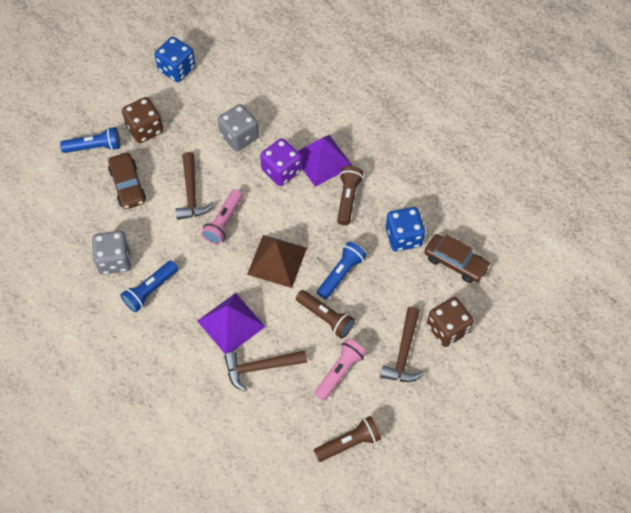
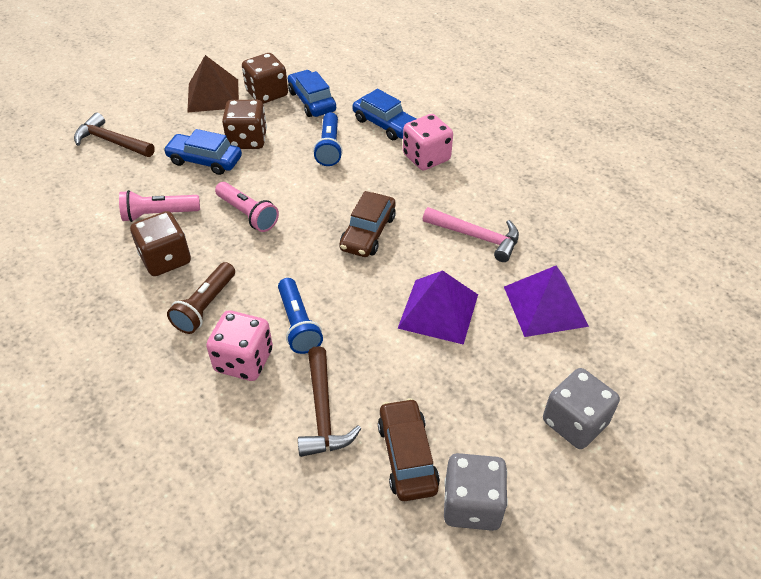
blue car: 0 -> 3
blue dice: 2 -> 0
blue flashlight: 3 -> 2
brown dice: 2 -> 3
brown flashlight: 3 -> 1
brown hammer: 3 -> 2
pink dice: 0 -> 2
pink hammer: 0 -> 1
purple dice: 1 -> 0

